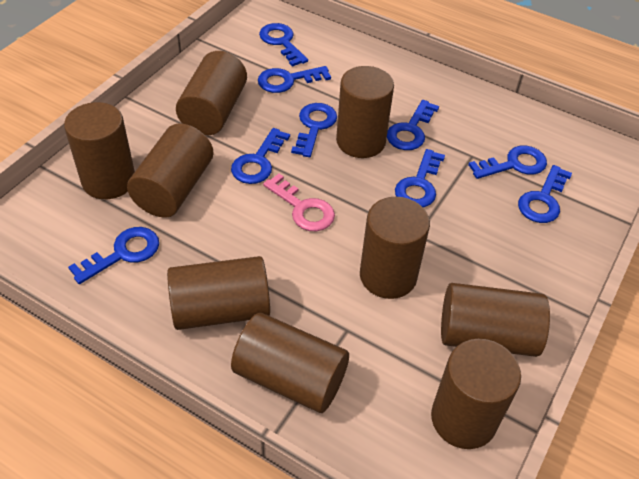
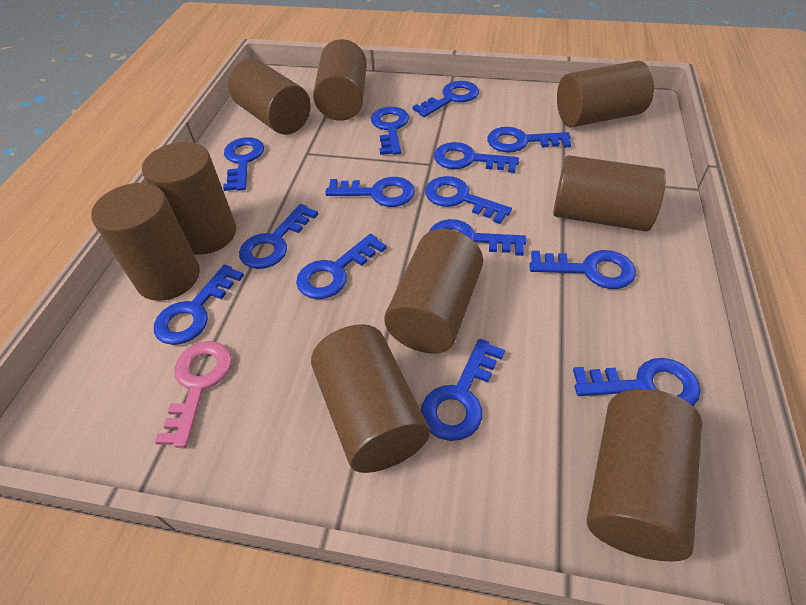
blue key: 9 -> 14

